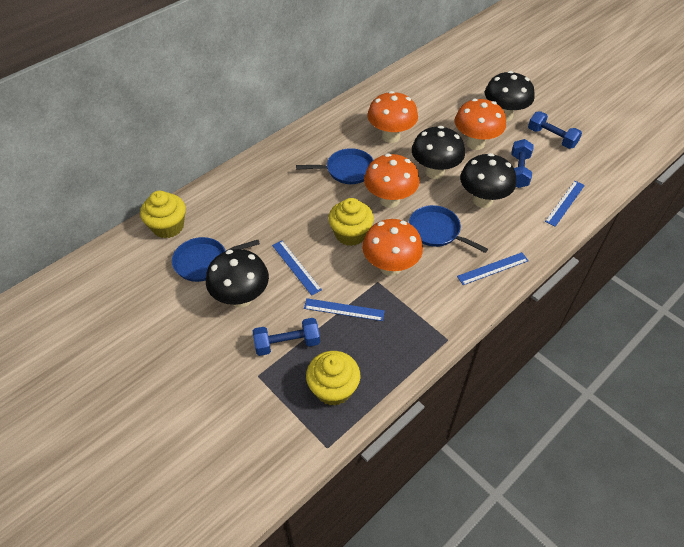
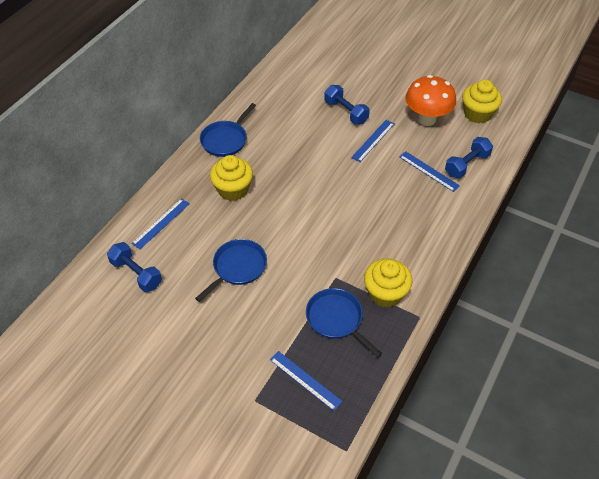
black mushroom: 4 -> 0
orange mushroom: 4 -> 1

